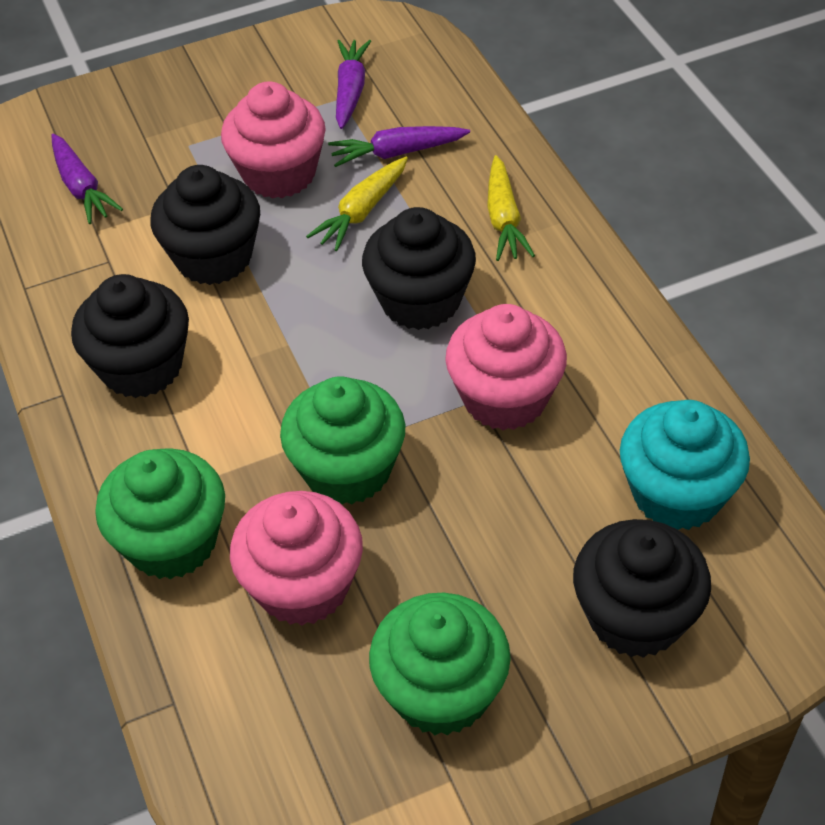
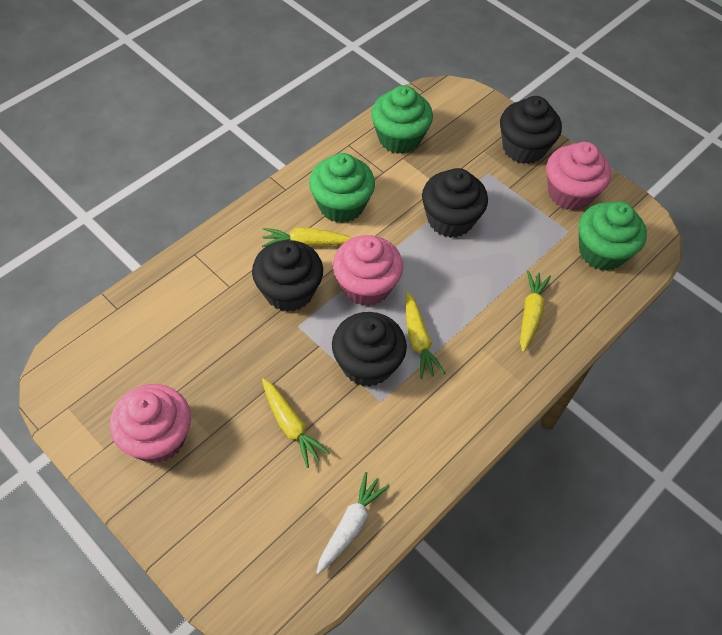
purple carrot: 3 -> 0
turquoise cupcake: 1 -> 0
white carrot: 0 -> 1
yellow carrot: 2 -> 4

